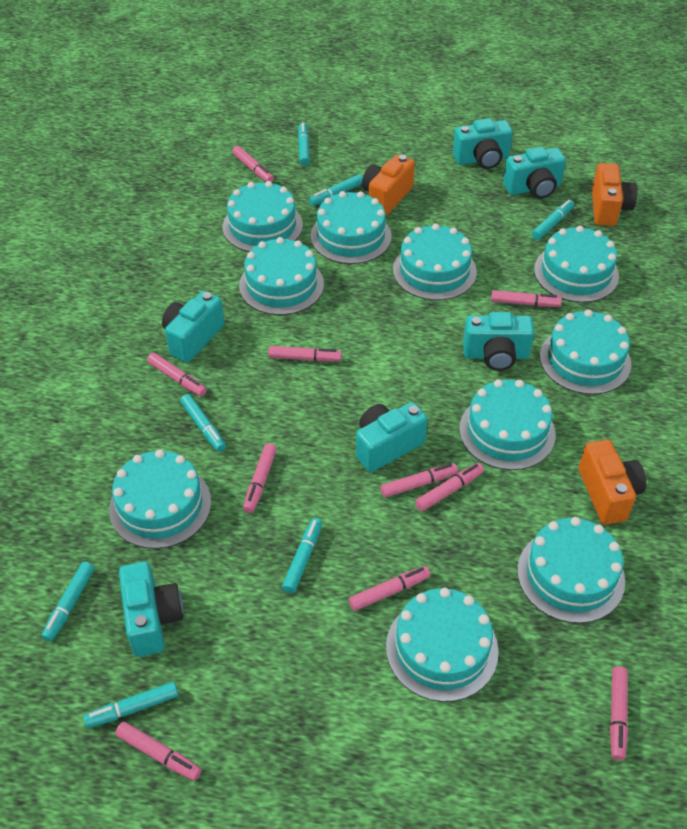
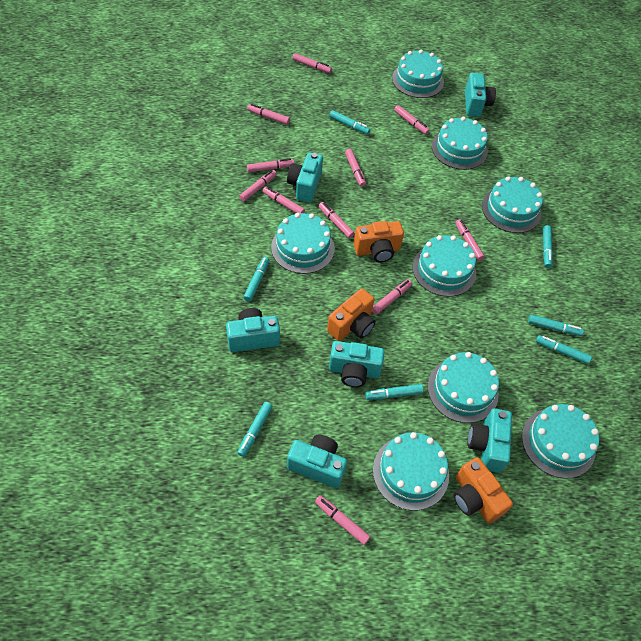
pink marker: 10 -> 11
turquoise cake: 10 -> 8

